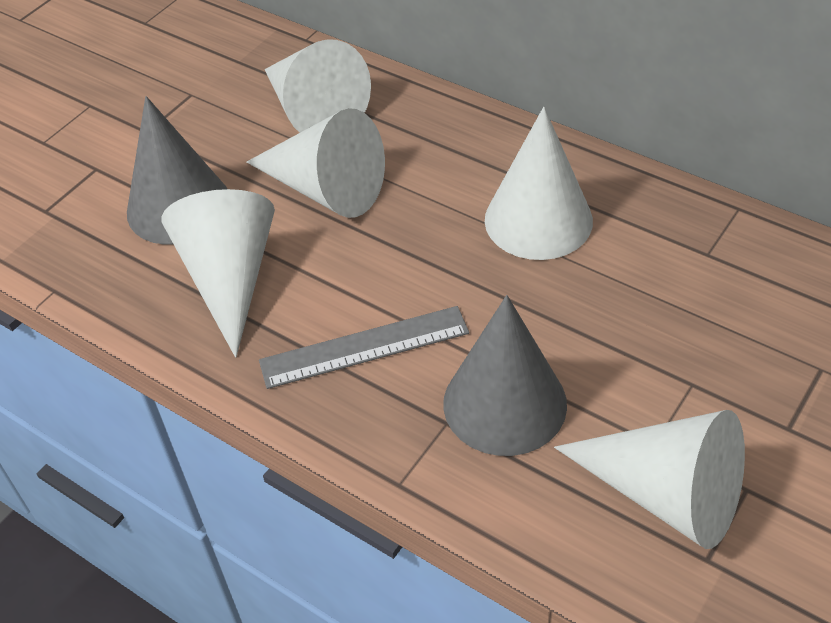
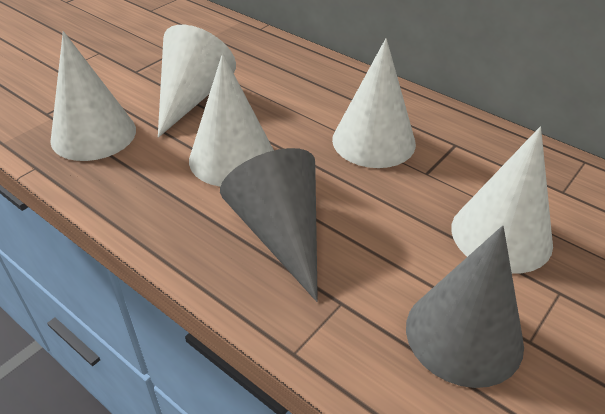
grey ruler: 1 -> 0

